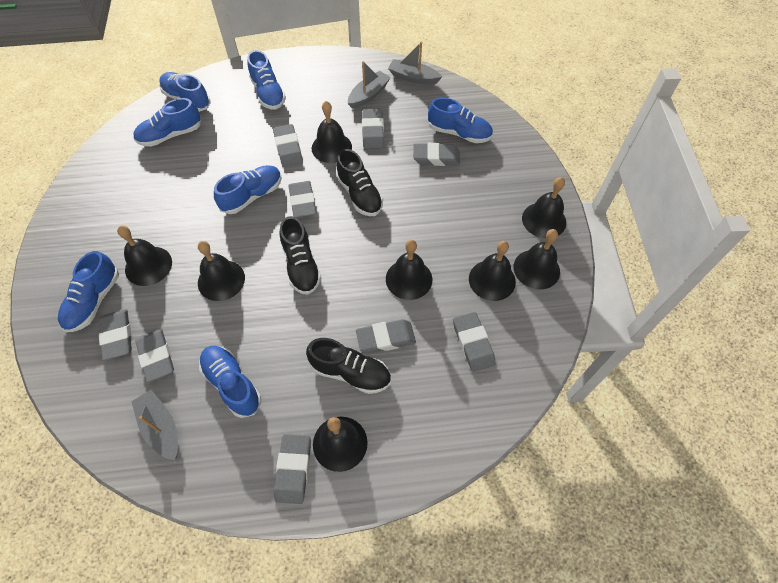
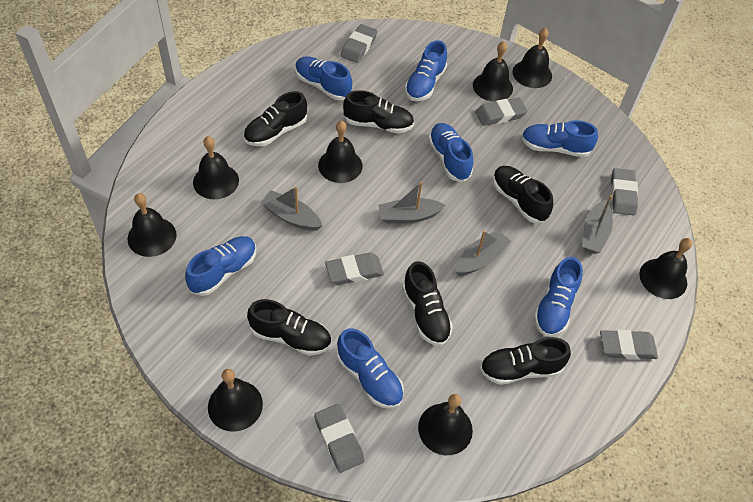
black shoe: 3 -> 6
grey boat: 3 -> 4
grey eraser: 9 -> 6

